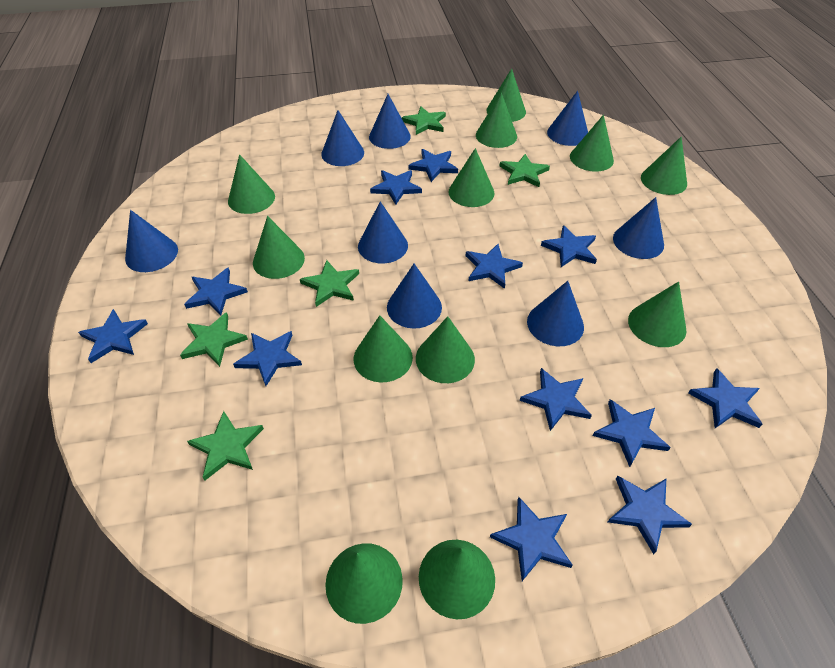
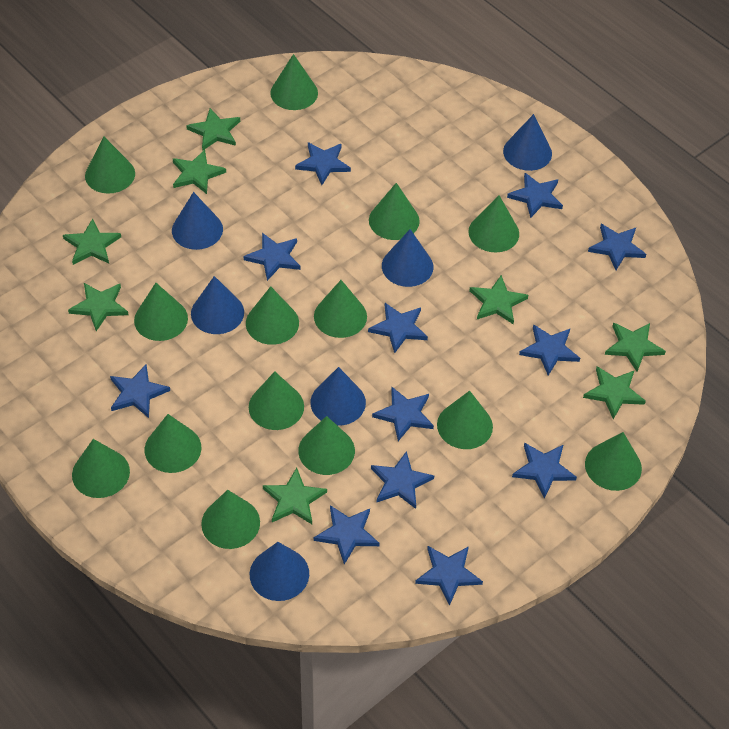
blue cone: 8 -> 6
green cone: 12 -> 14
green star: 5 -> 8

